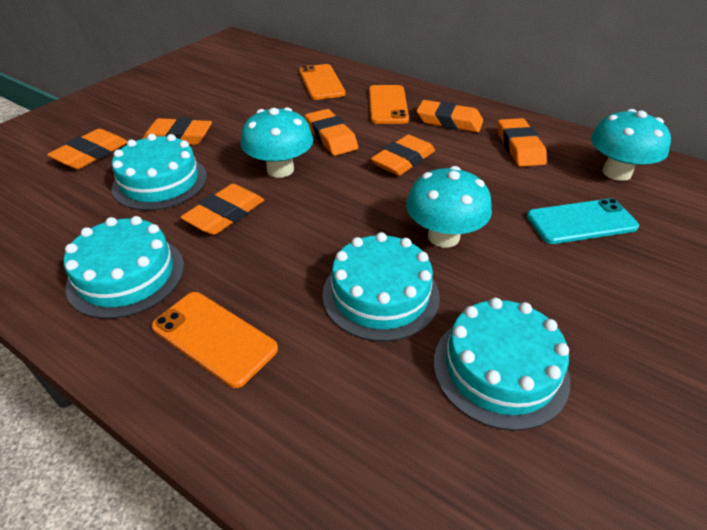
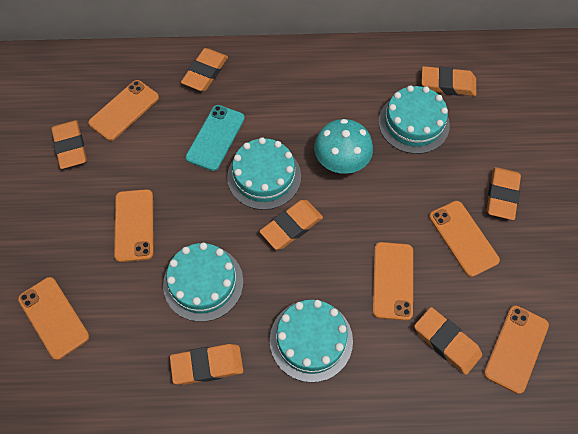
orange phone: 3 -> 6
turquoise mushroom: 3 -> 1

